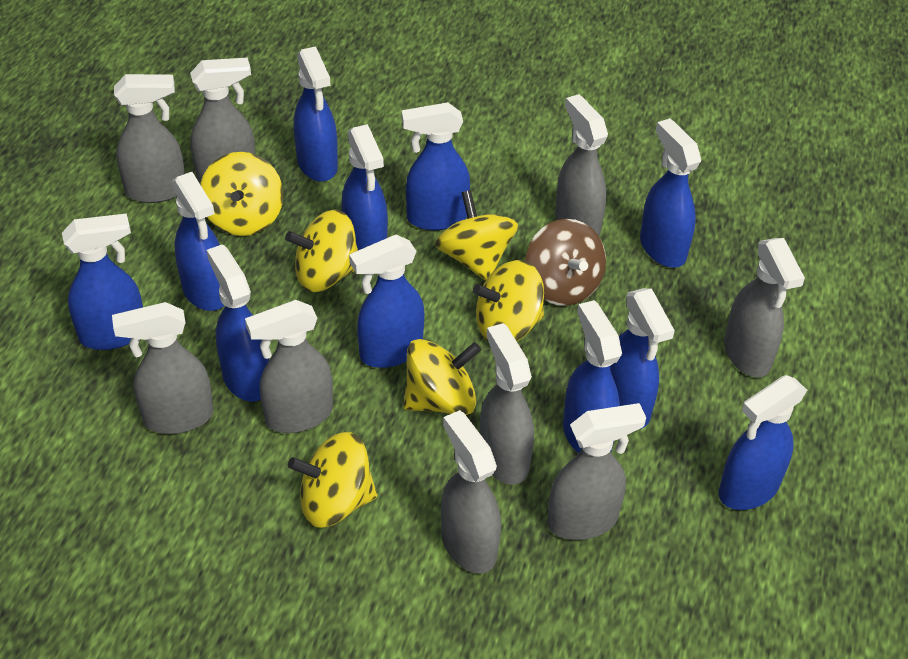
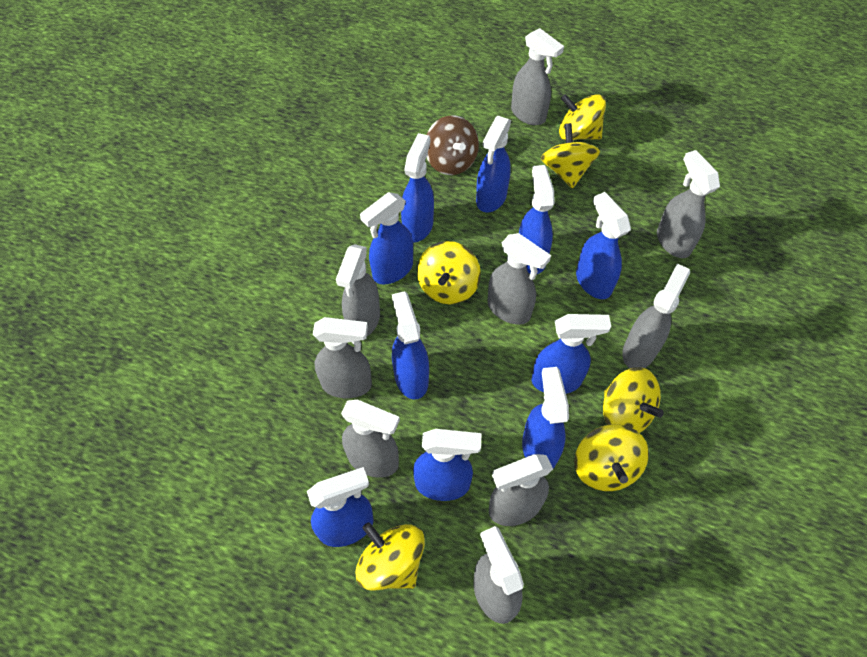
blue spray bottle: 11 -> 10

